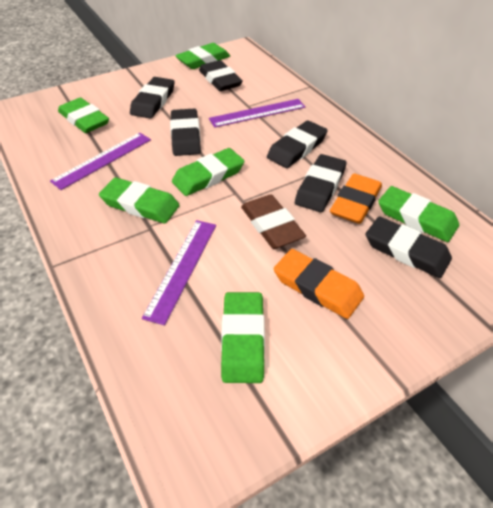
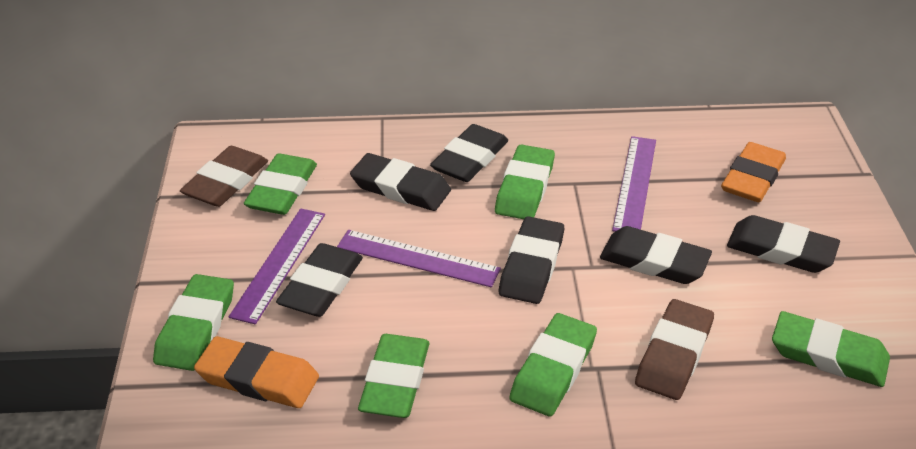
brown eraser: 1 -> 2

